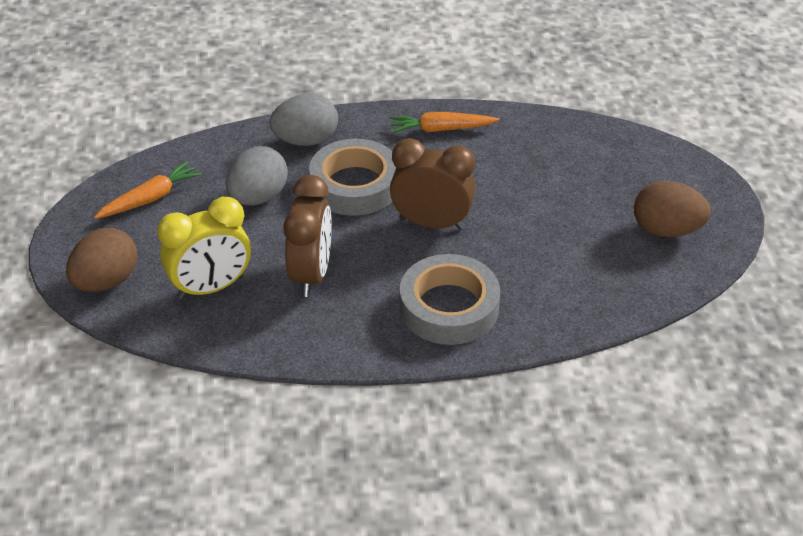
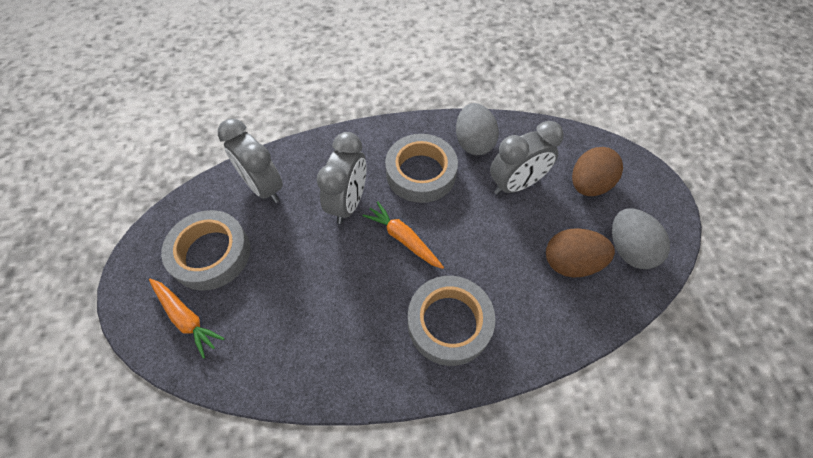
brown clock: 2 -> 0
grey clock: 0 -> 3
grey tape: 2 -> 3
yellow clock: 1 -> 0

